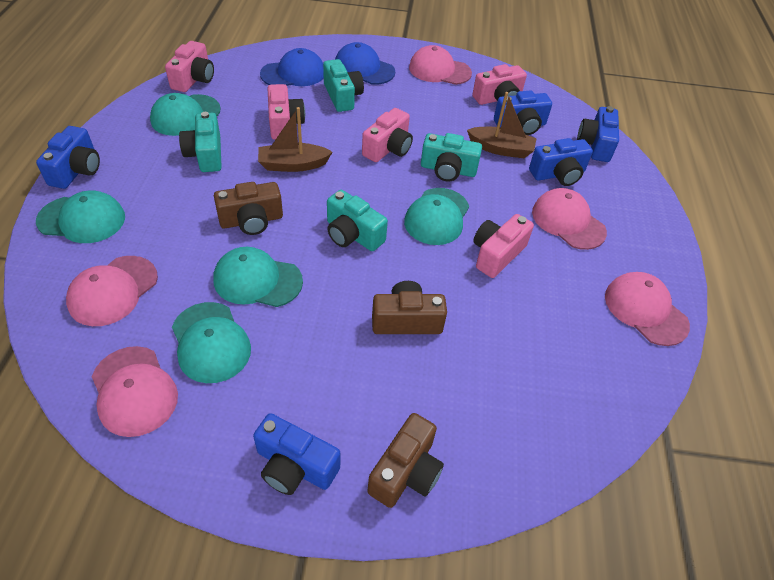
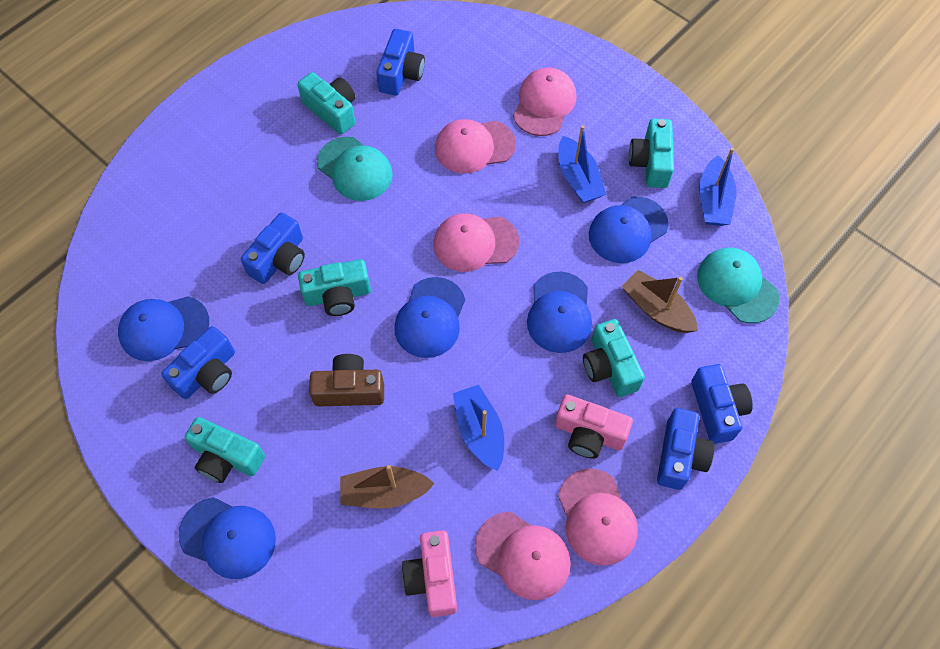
blue boat: 0 -> 3
blue cap: 2 -> 5
brown camera: 3 -> 1
pink camera: 5 -> 2
turquoise camera: 4 -> 5
turquoise cap: 5 -> 2

